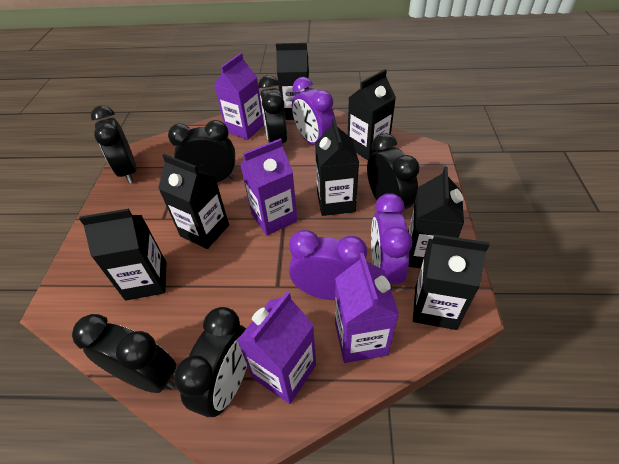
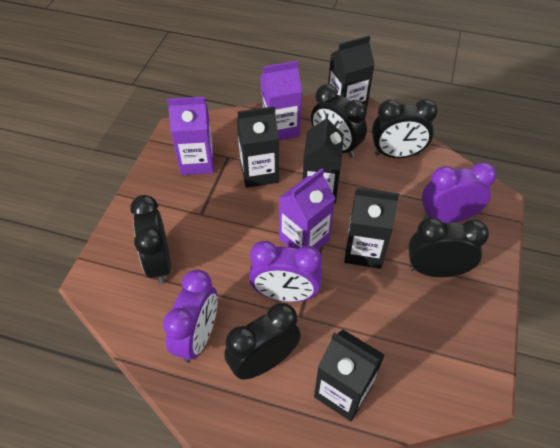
black carton: 7 -> 5
black clock: 6 -> 5
purple carton: 4 -> 3

